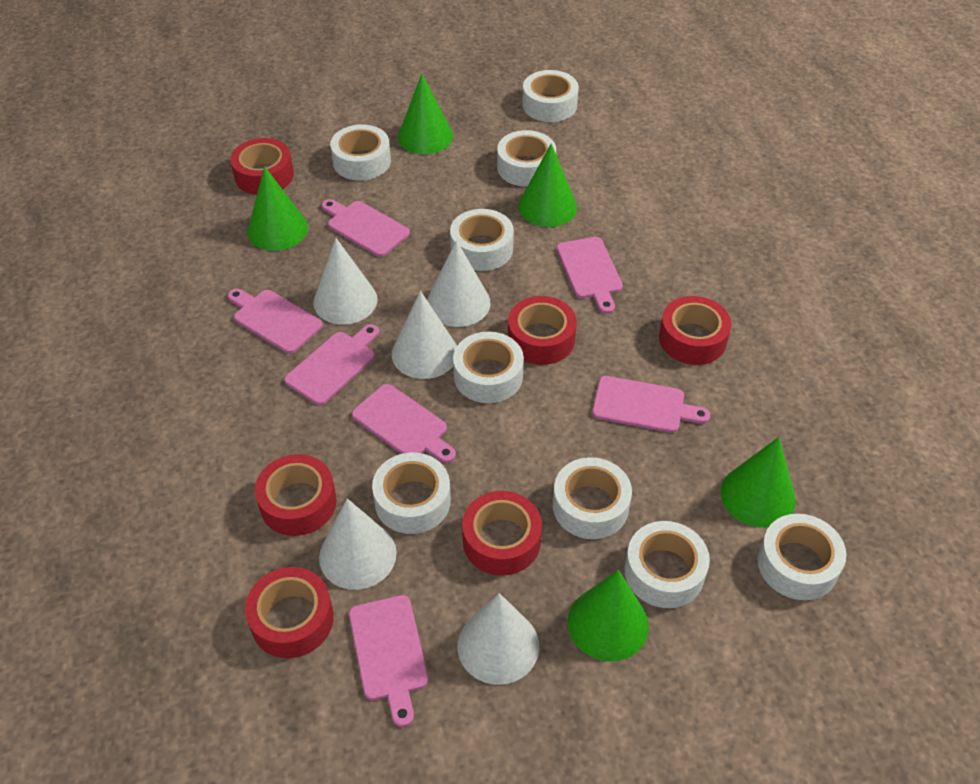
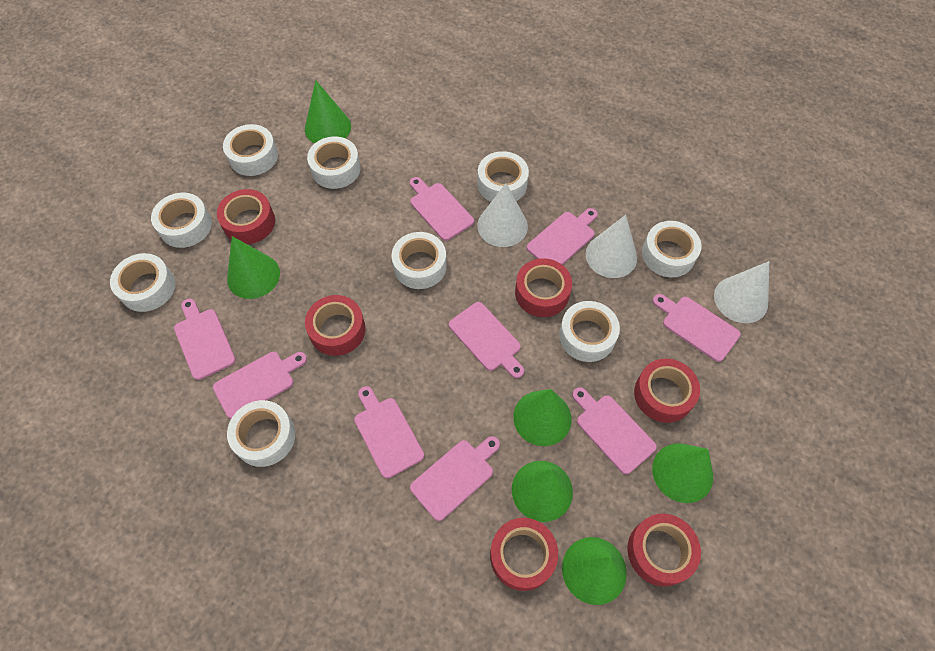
green cone: 5 -> 6
pink cutting board: 7 -> 9
white cone: 5 -> 3

